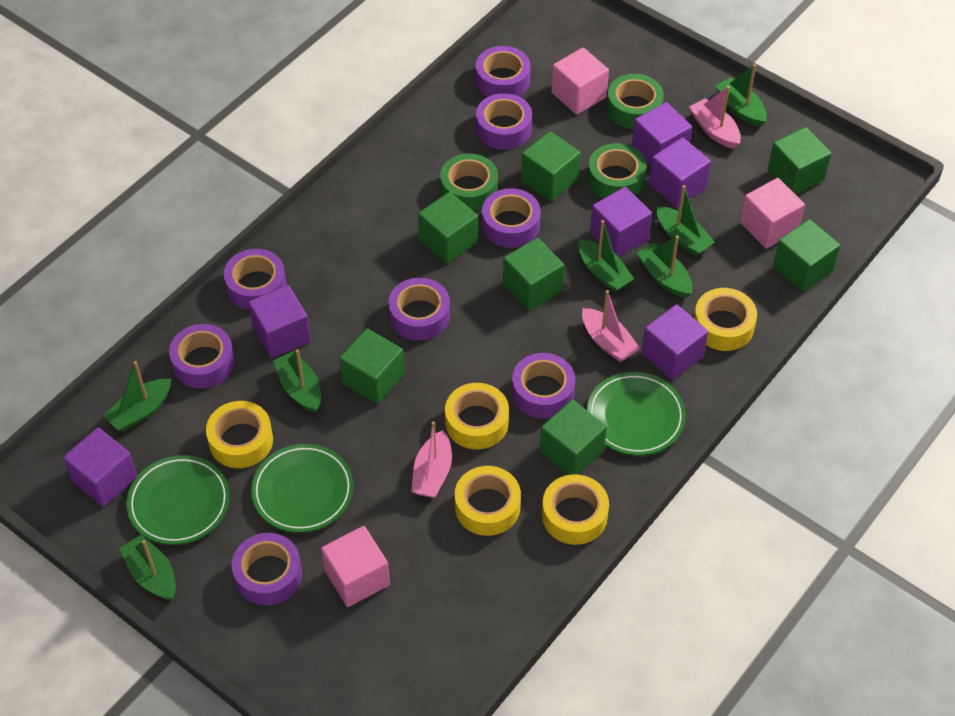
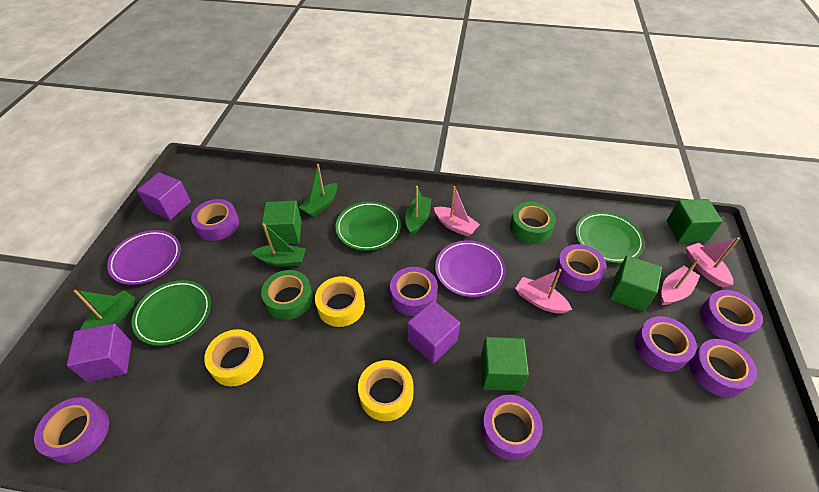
green boat: 7 -> 4
green cube: 7 -> 4
green tape: 3 -> 2
pink boat: 3 -> 4
pink cube: 3 -> 0
purple cube: 6 -> 3
purple plate: 0 -> 2
yellow tape: 5 -> 3

